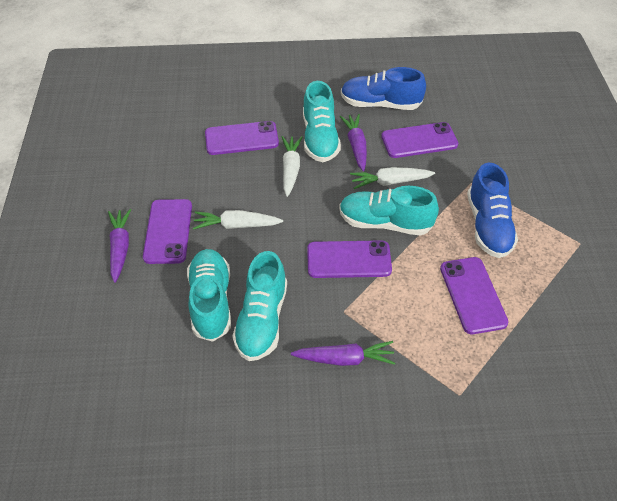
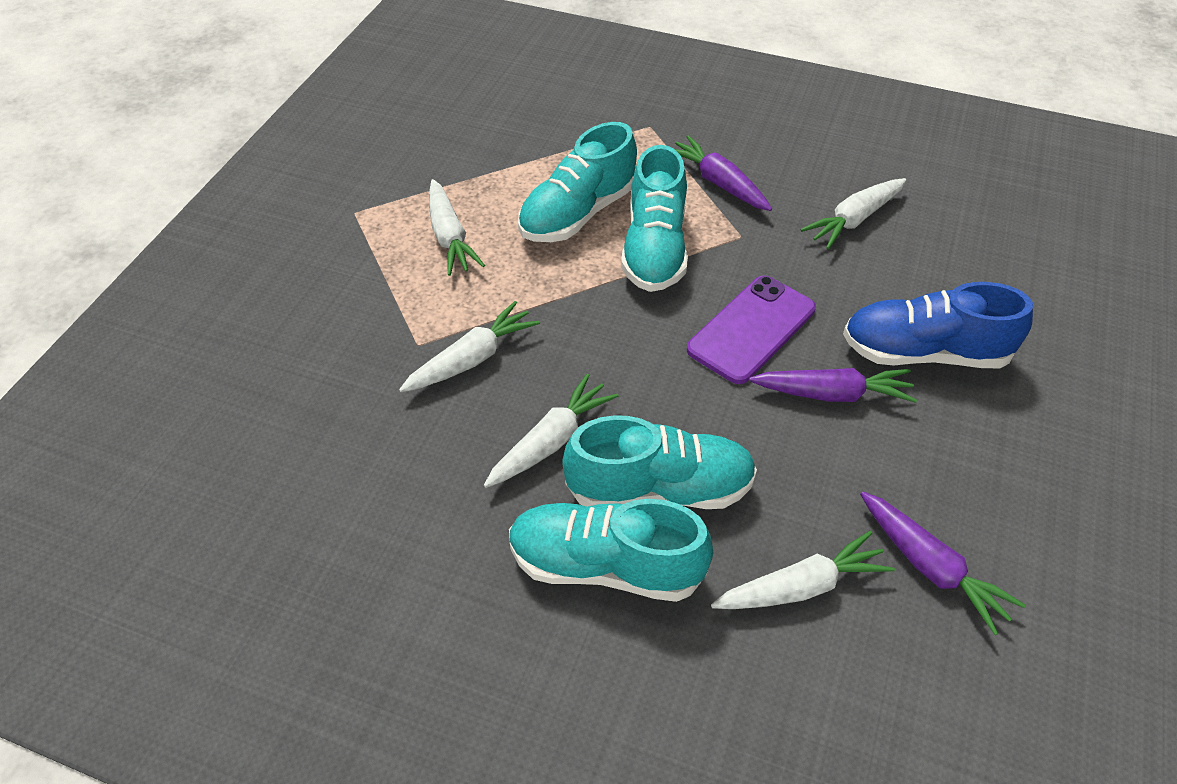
blue shoe: 2 -> 1
purple phone: 5 -> 1
white carrot: 3 -> 5

